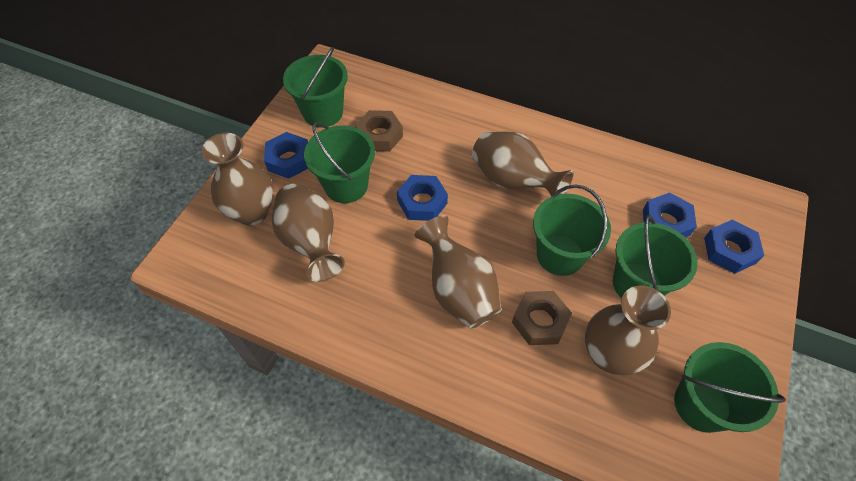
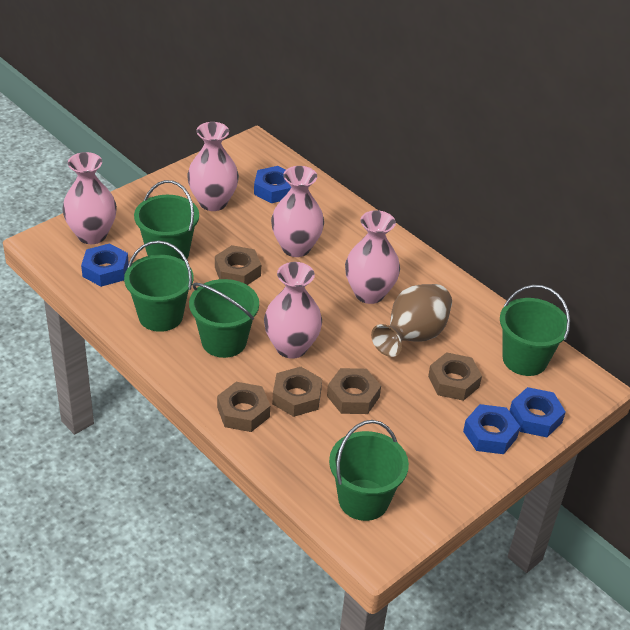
brown nut: 2 -> 5
brown vase: 5 -> 1
pink vase: 0 -> 5

